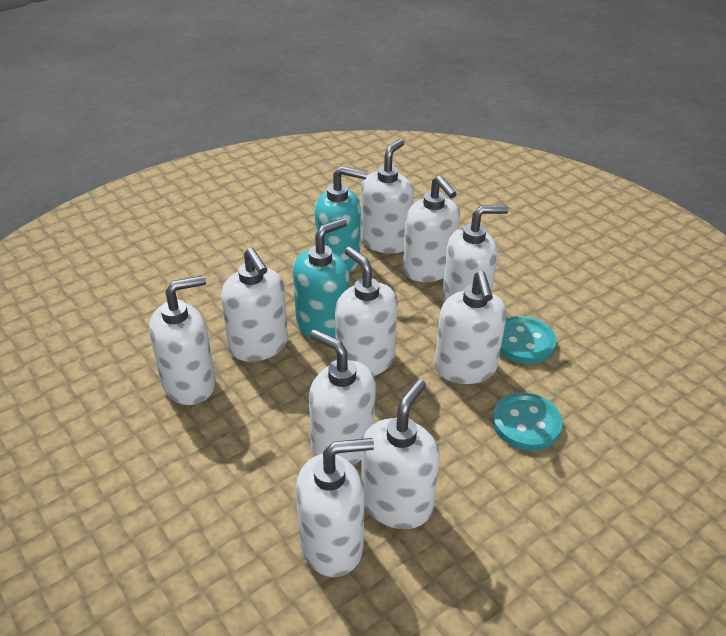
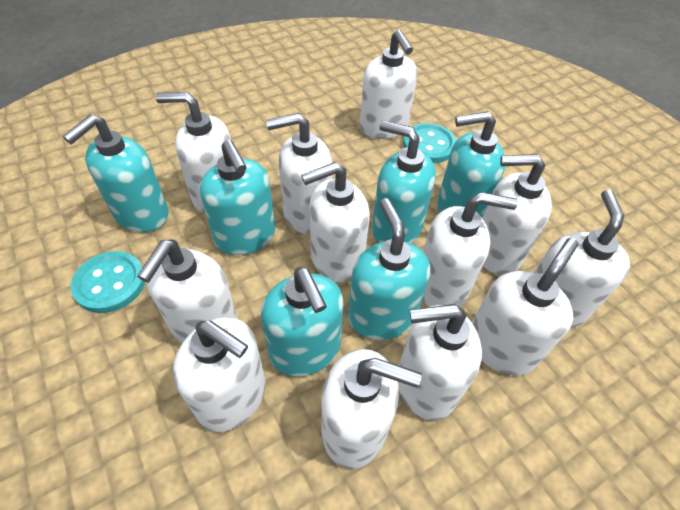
turquoise soap dispenser: 2 -> 6
white soap dispenser: 10 -> 12

